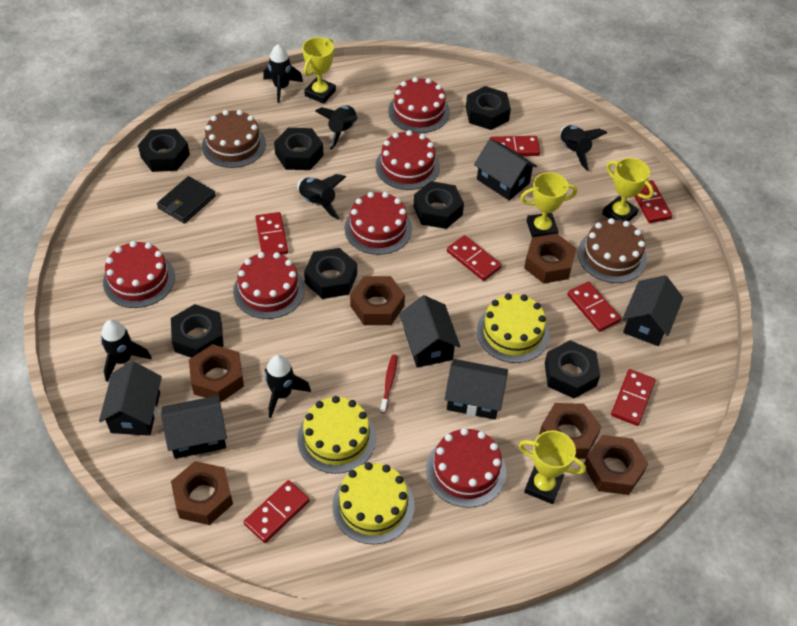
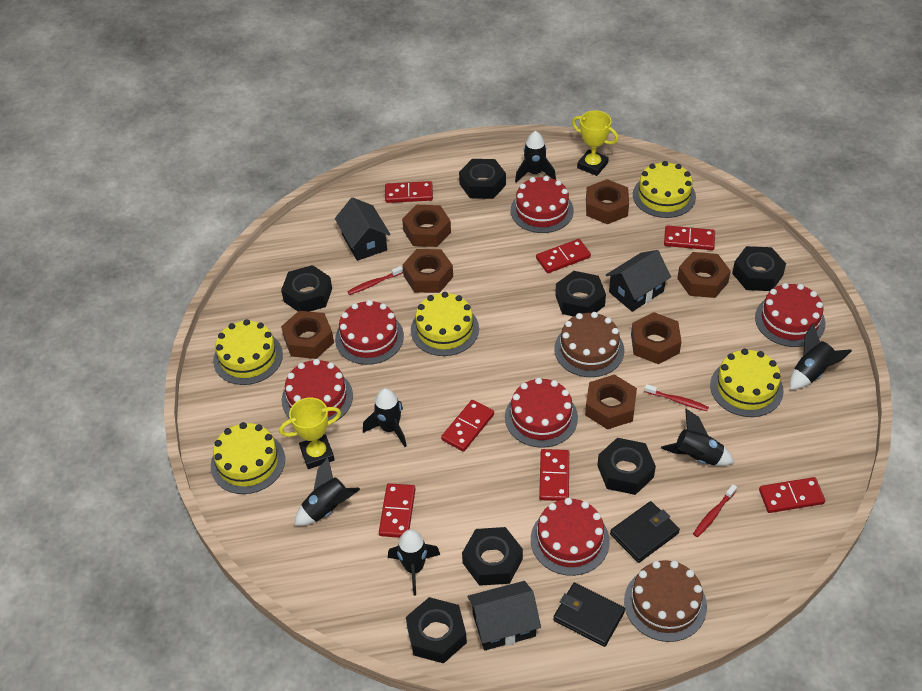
black house: 6 -> 3
black wallet: 1 -> 2
brown nut: 6 -> 7
red toothbrush: 1 -> 3
yellow cake: 3 -> 5
yellow trophy: 4 -> 2

